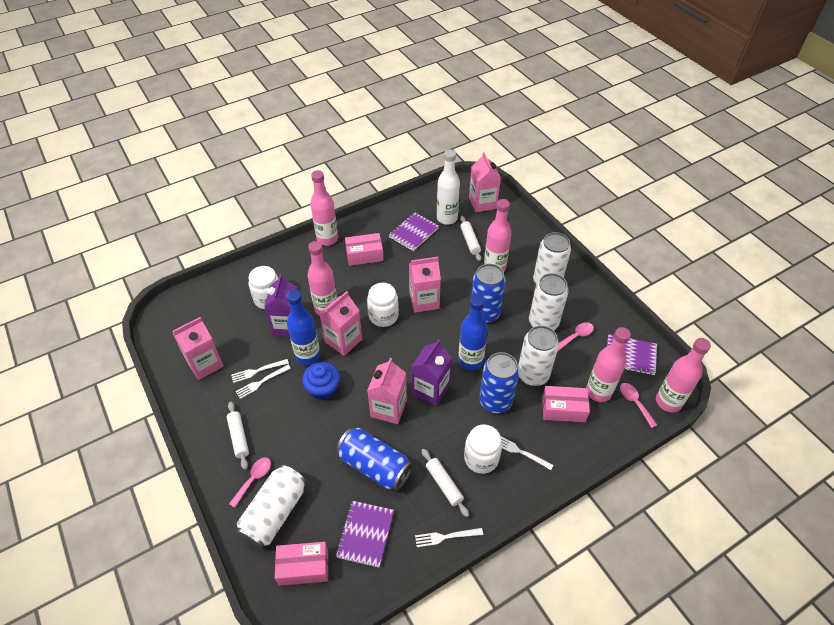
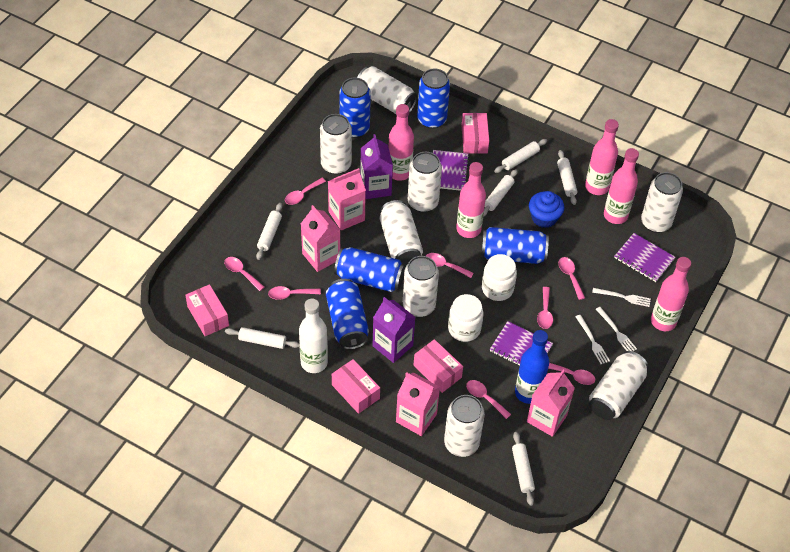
blue bottle: 2 -> 1
blue can: 3 -> 5
pink box: 3 -> 4
pink carton: 5 -> 4
pink spoon: 3 -> 8
white can: 4 -> 8
white fork: 4 -> 3
white jar: 3 -> 2
white rolling pin: 3 -> 6

